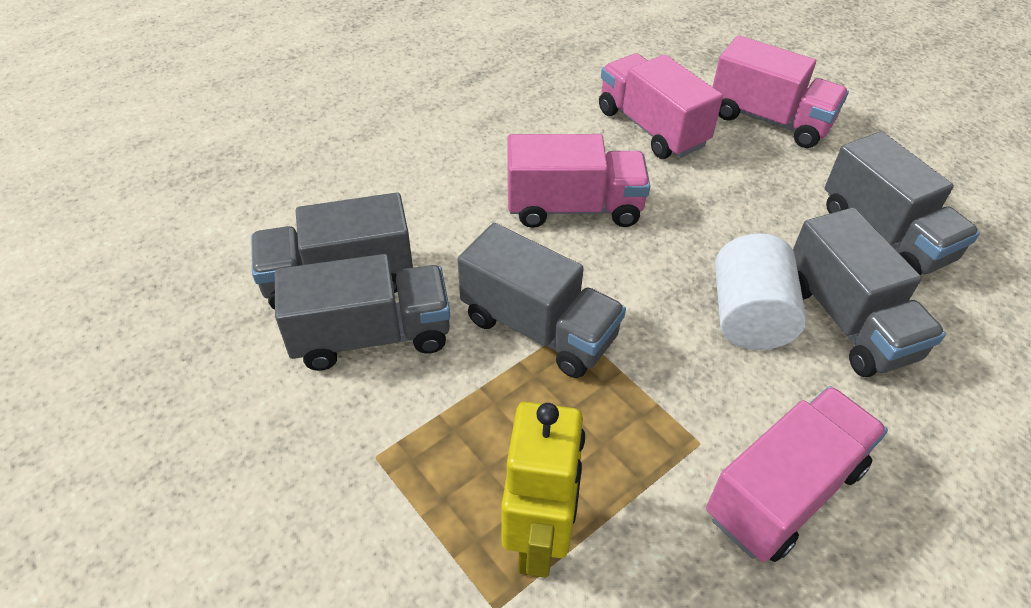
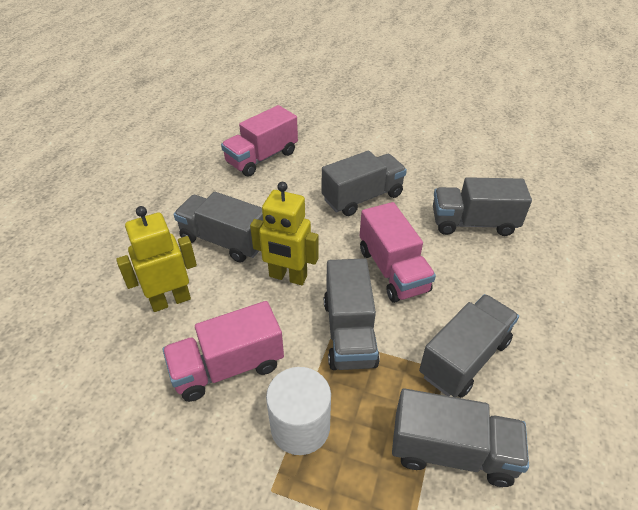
grey truck: 5 -> 6
pink truck: 4 -> 3
yellow robot: 1 -> 2

